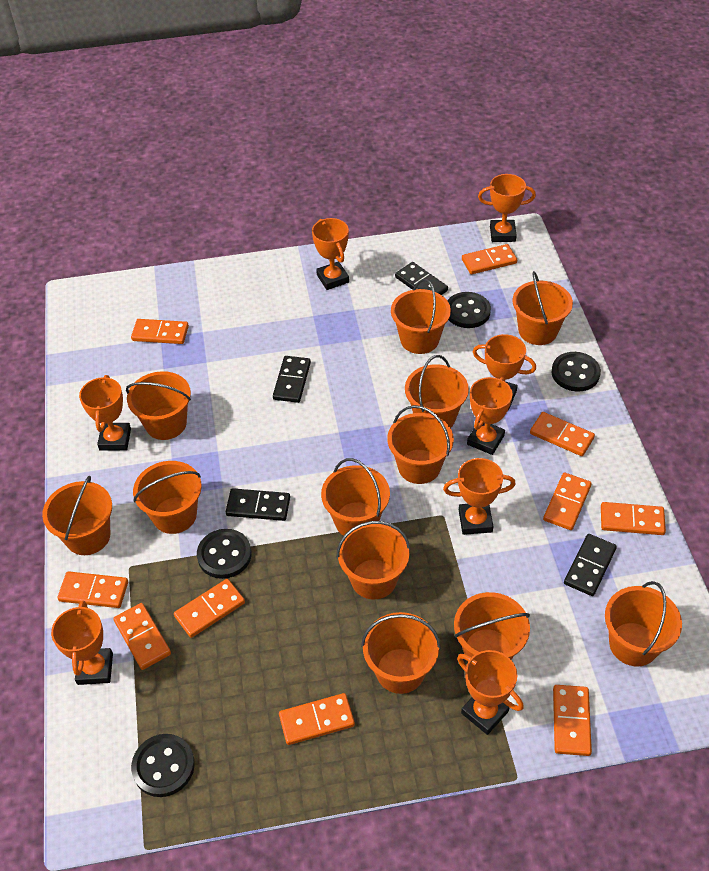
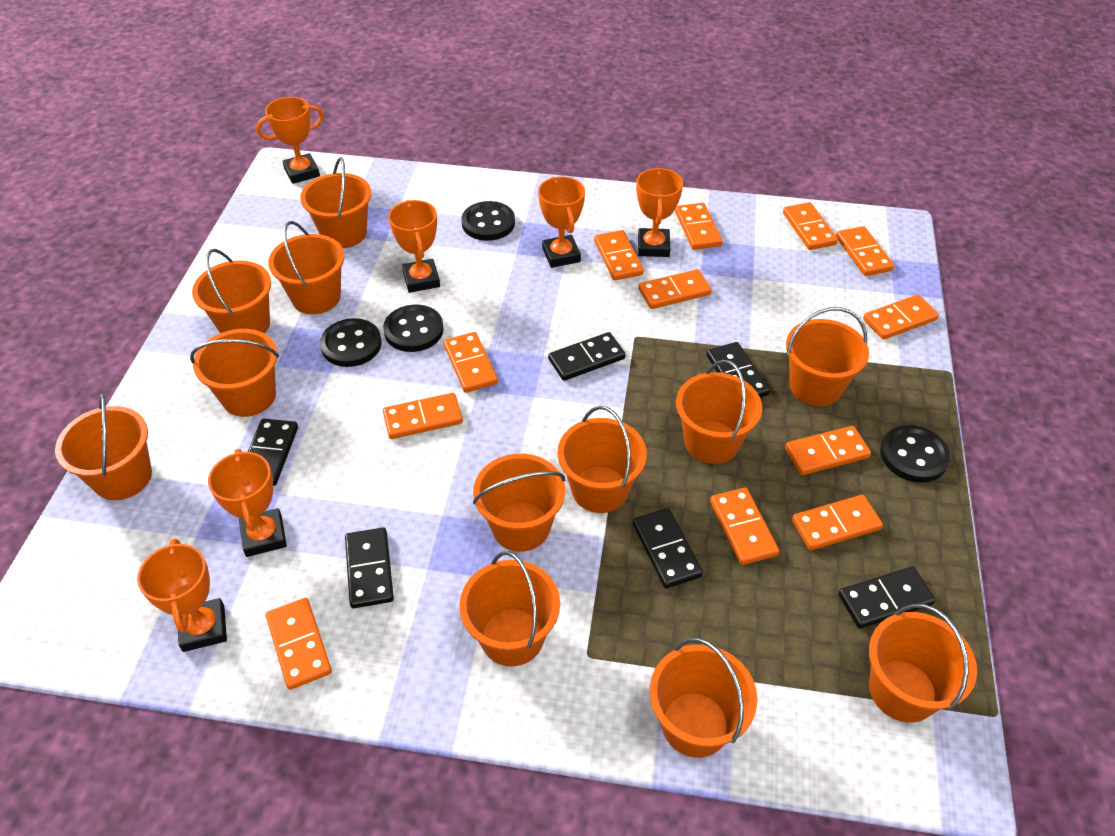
black domino: 4 -> 6
orange domino: 10 -> 12
orange trophy: 8 -> 6

